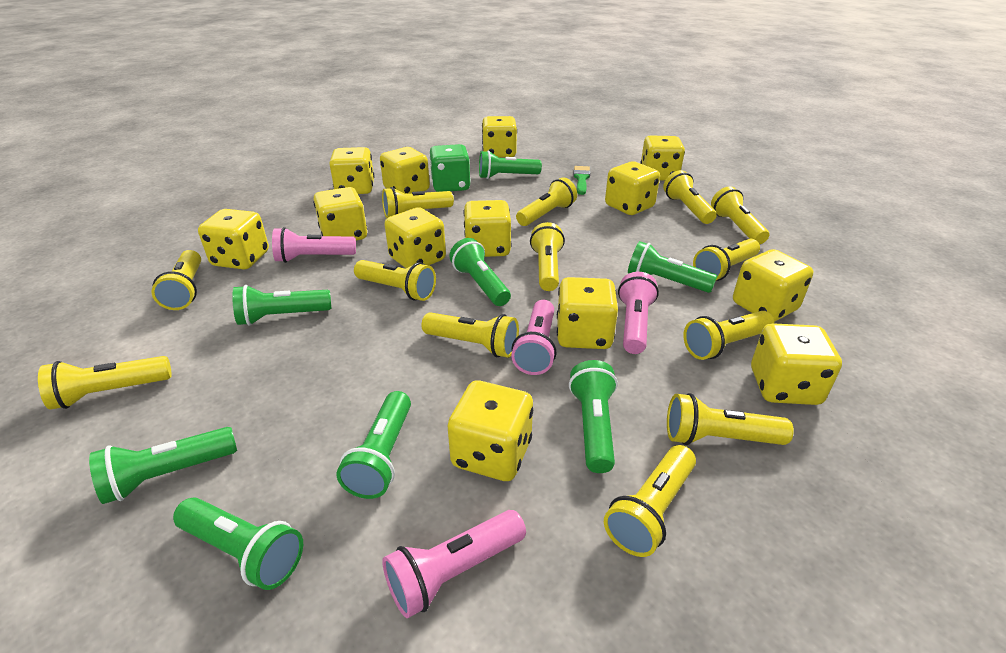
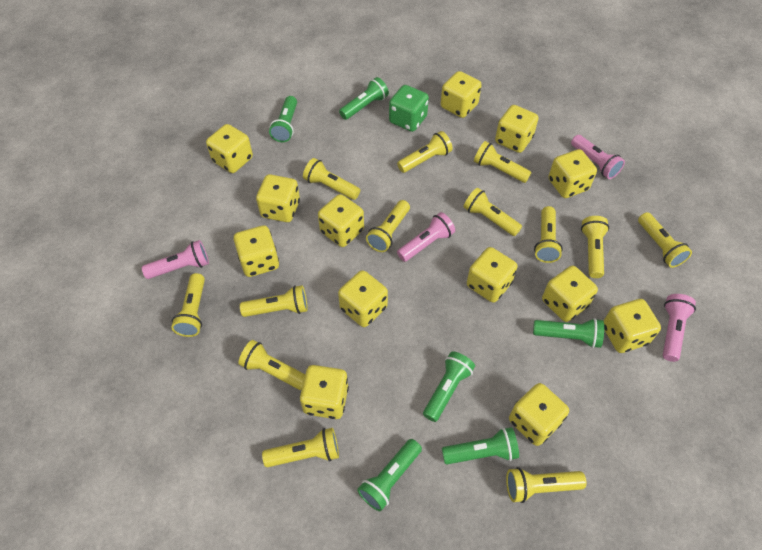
green brush: 1 -> 0
green flashlight: 8 -> 6

